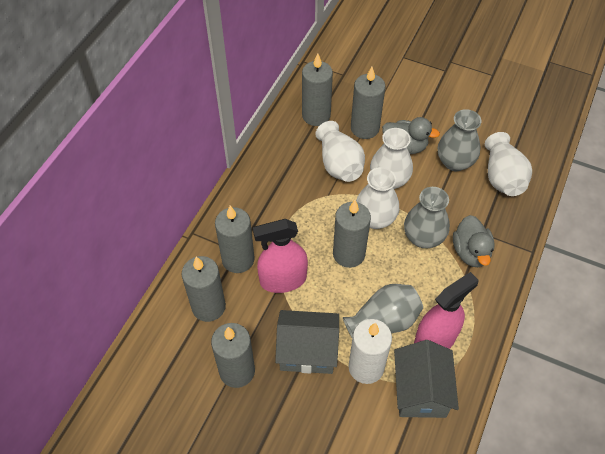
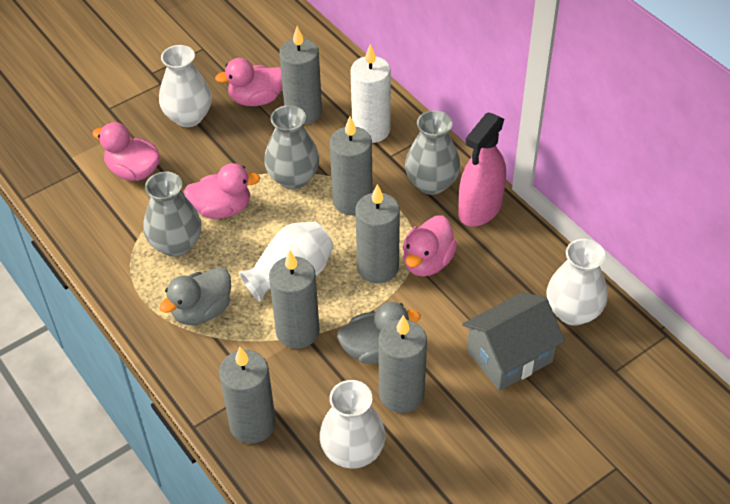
grey house: 2 -> 1
pink duck: 0 -> 4
pink spray bottle: 2 -> 1

